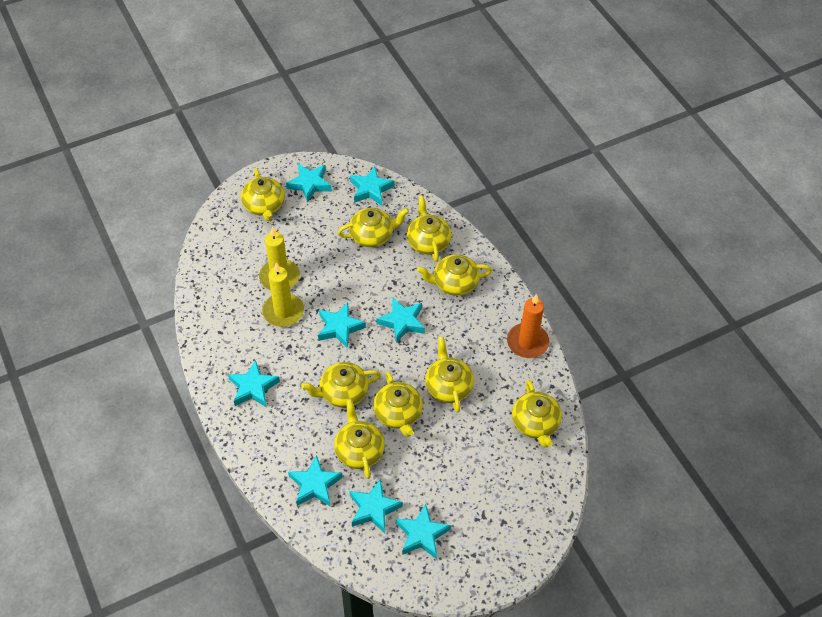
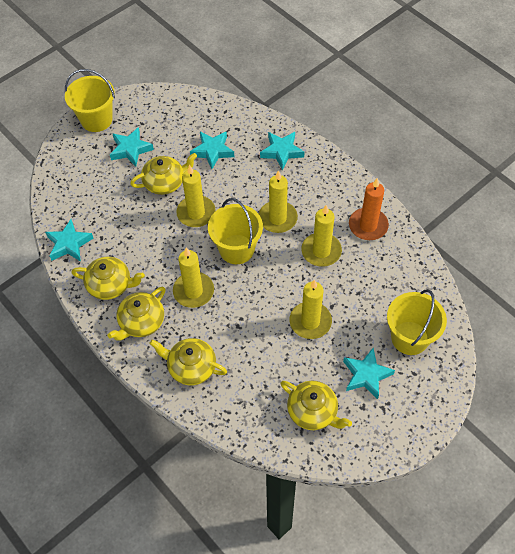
turquoise star: 8 -> 5
yellow bucket: 0 -> 3
yellow candle: 2 -> 5
yellow teapot: 9 -> 5

